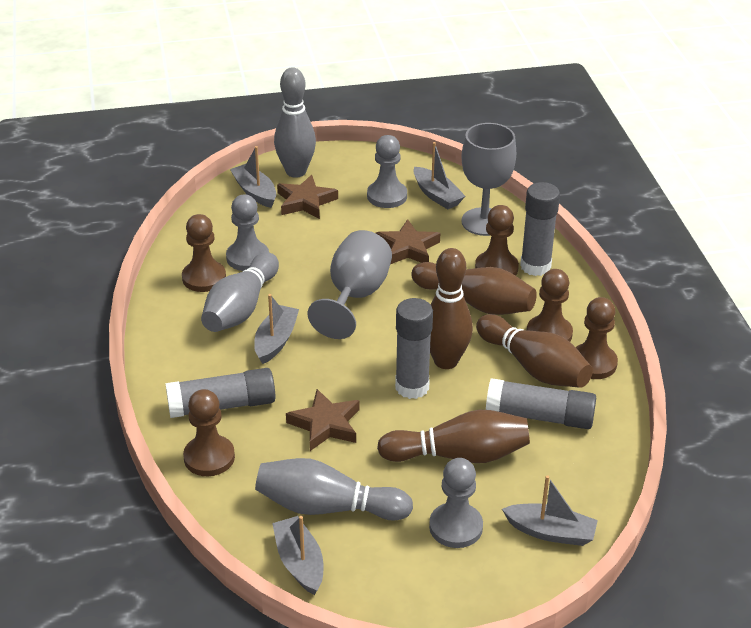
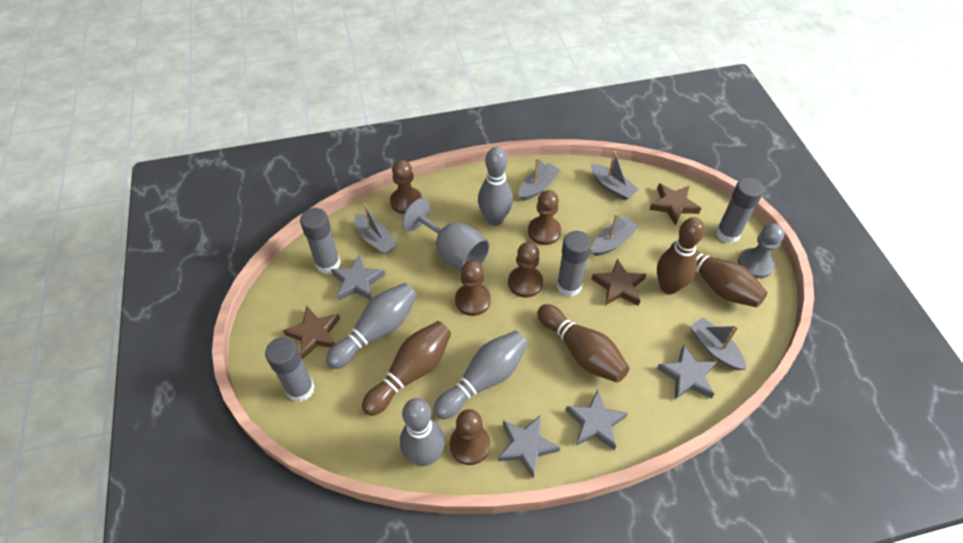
grey bowling pin: 3 -> 4
grey goblet: 2 -> 1
grey pawn: 3 -> 1
grey star: 0 -> 4

